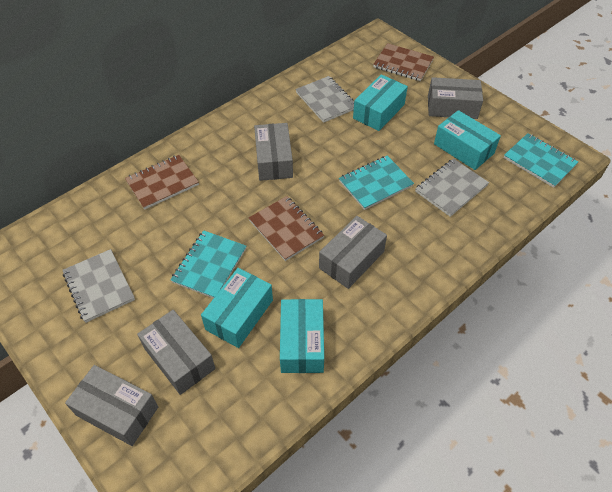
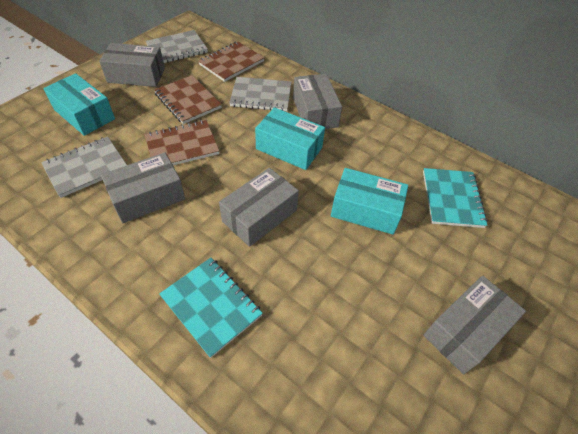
turquoise box: 4 -> 3
turquoise notebook: 3 -> 2

